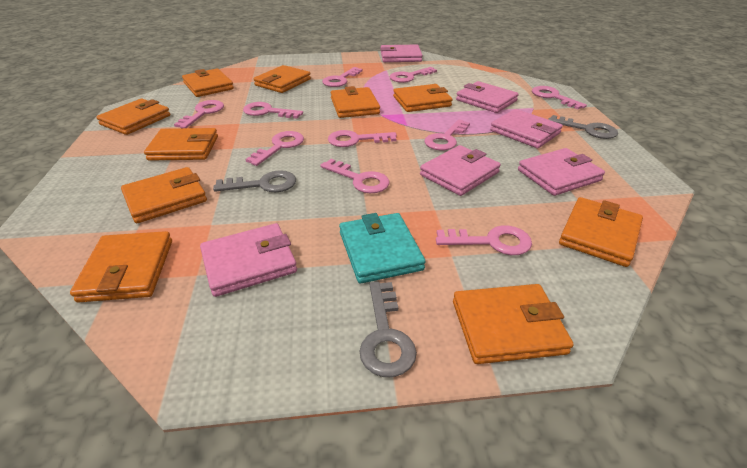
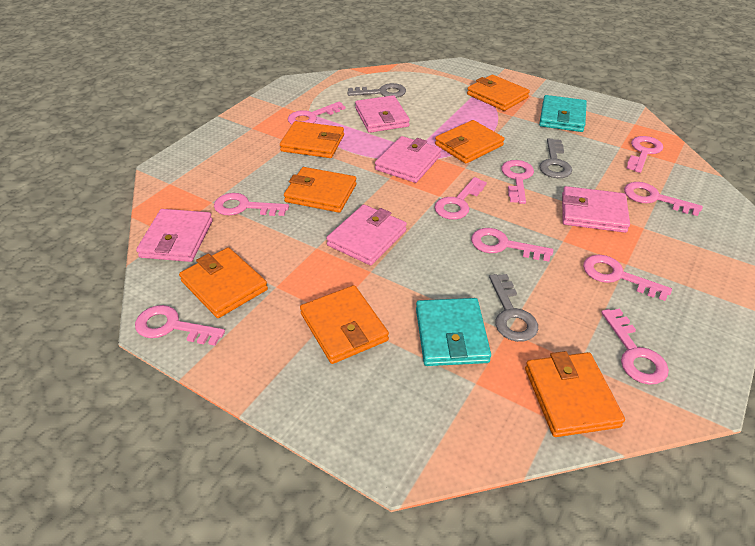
orange wallet: 10 -> 7
pink wallet: 6 -> 5
turquoise wallet: 1 -> 2

